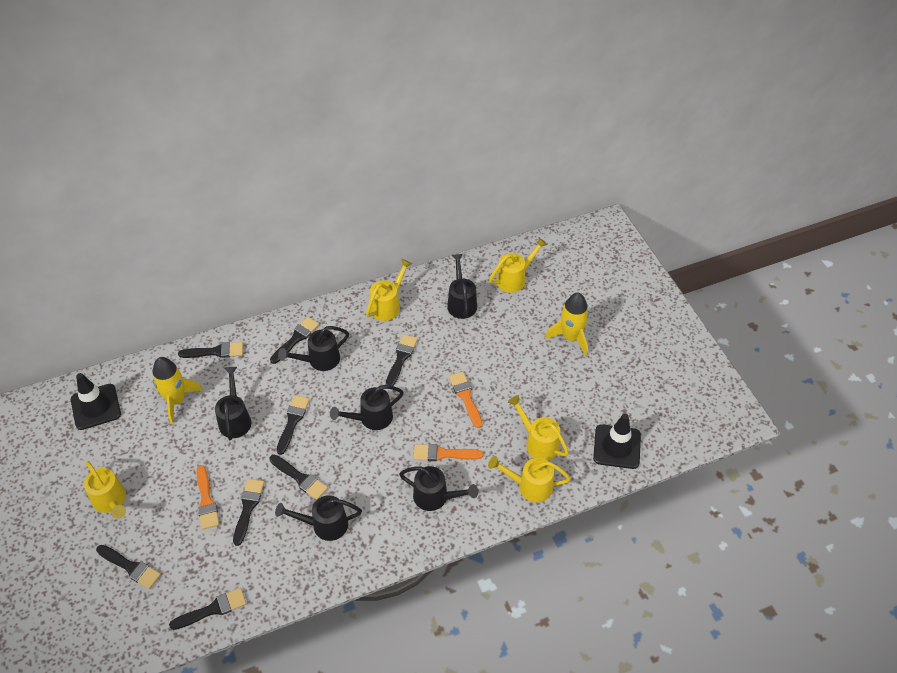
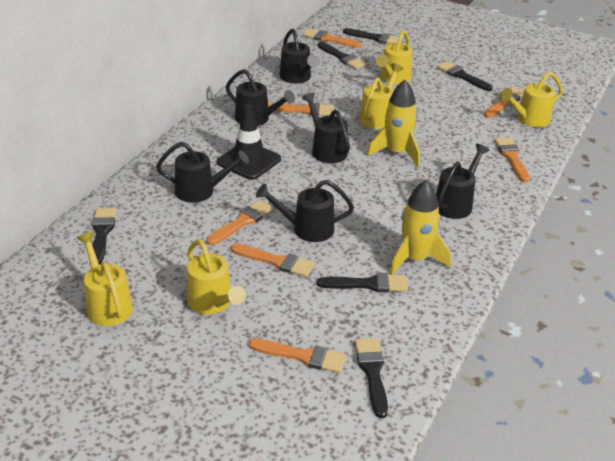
black brush: 8 -> 6
black traffic cone: 2 -> 1
orange brush: 3 -> 7

